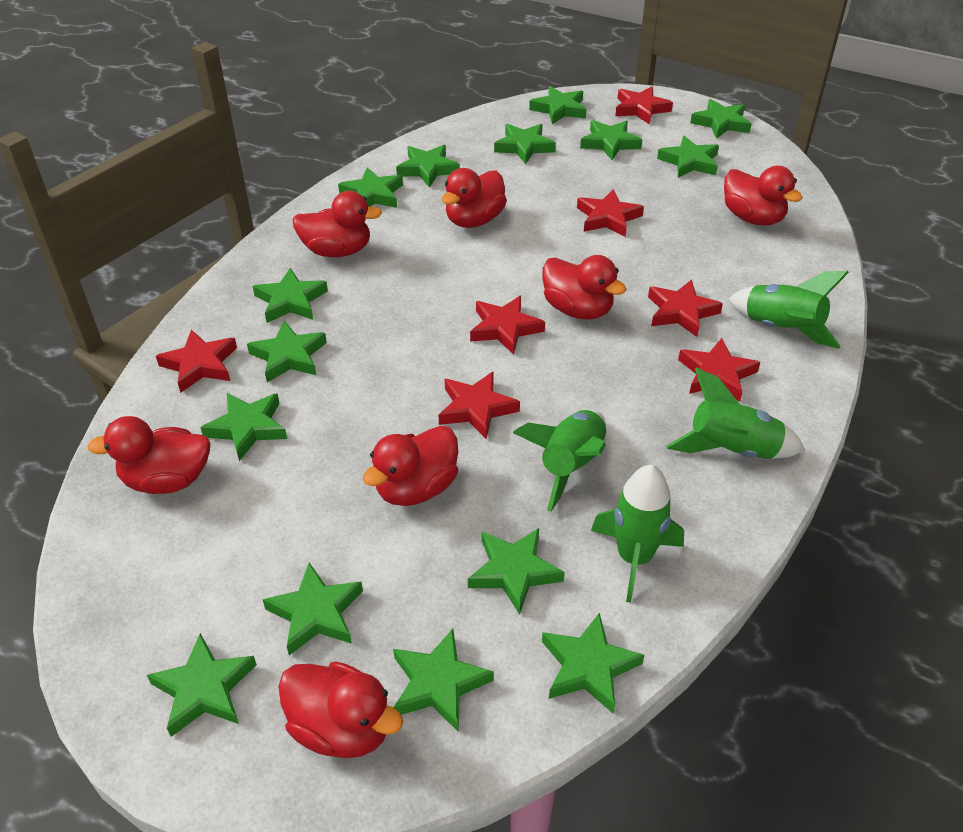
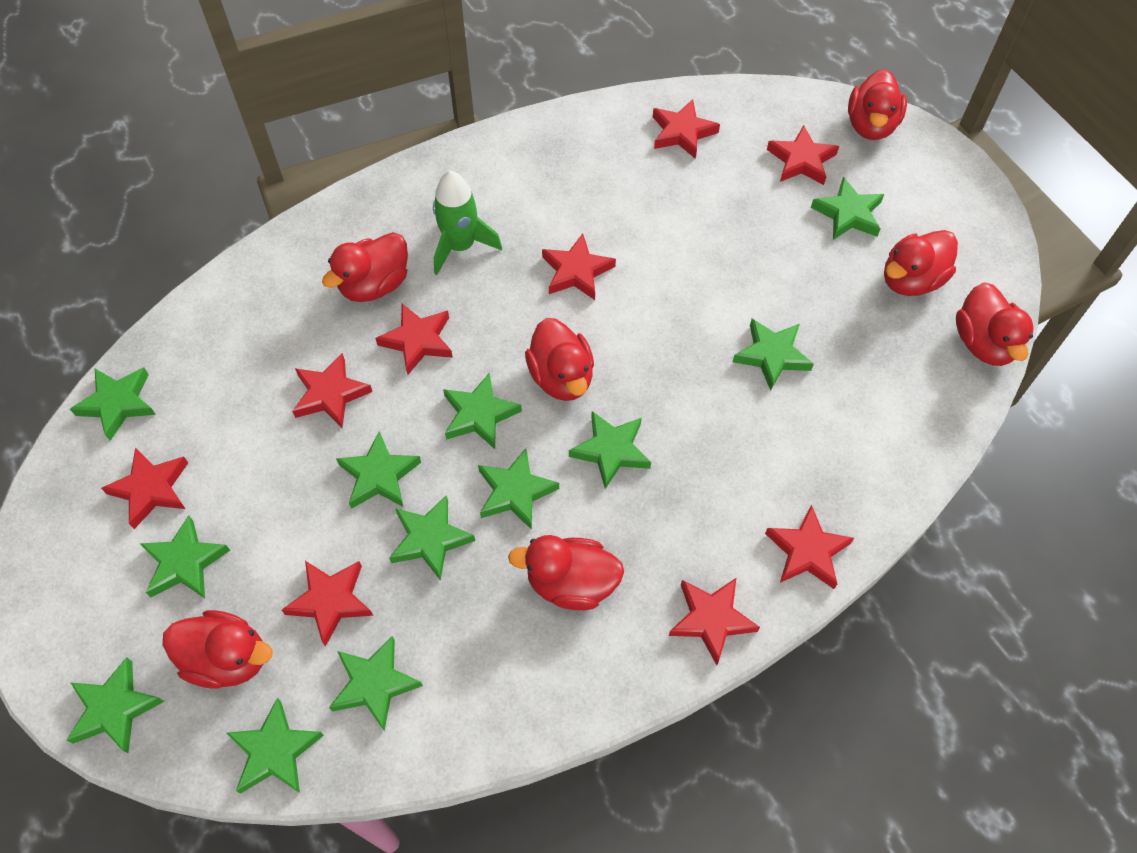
green rocket: 4 -> 1
green star: 15 -> 12
red star: 7 -> 9

